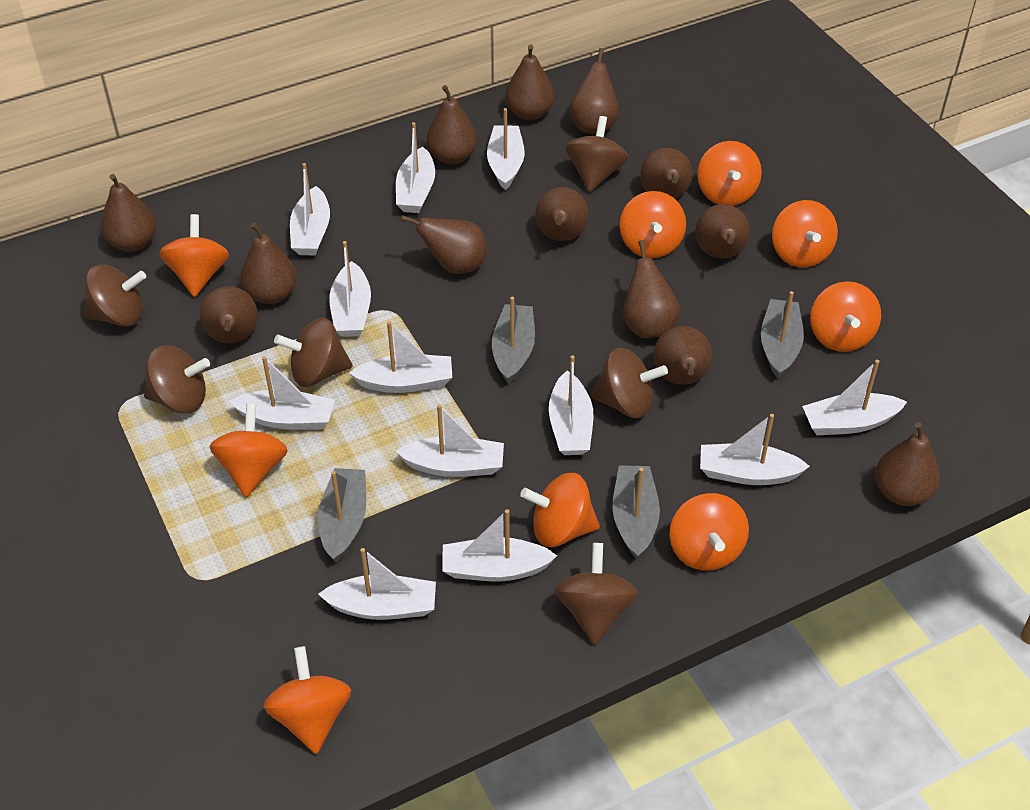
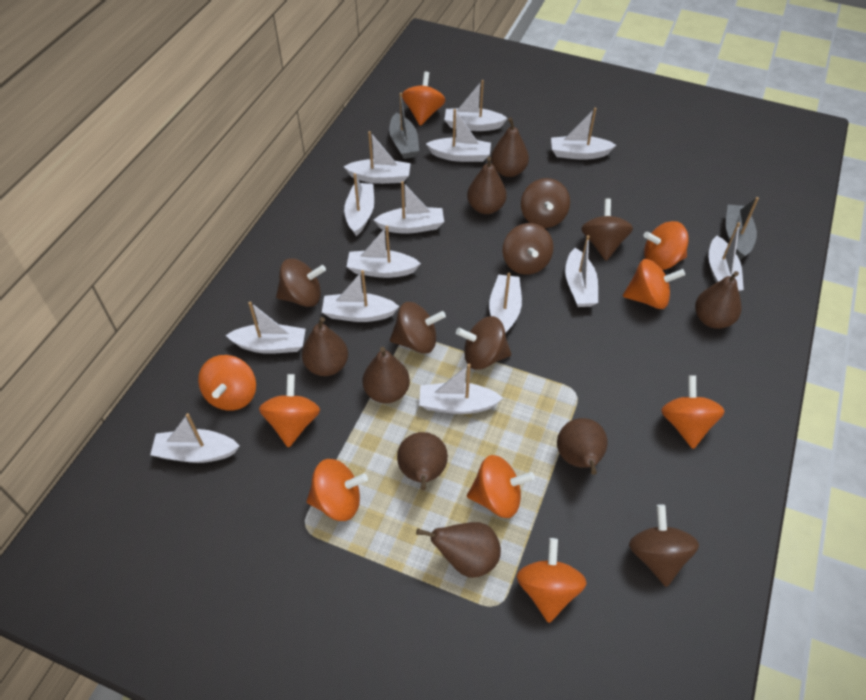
brown pear: 13 -> 8
brown spinning top: 6 -> 7
grey boat: 4 -> 2
white boat: 12 -> 14

